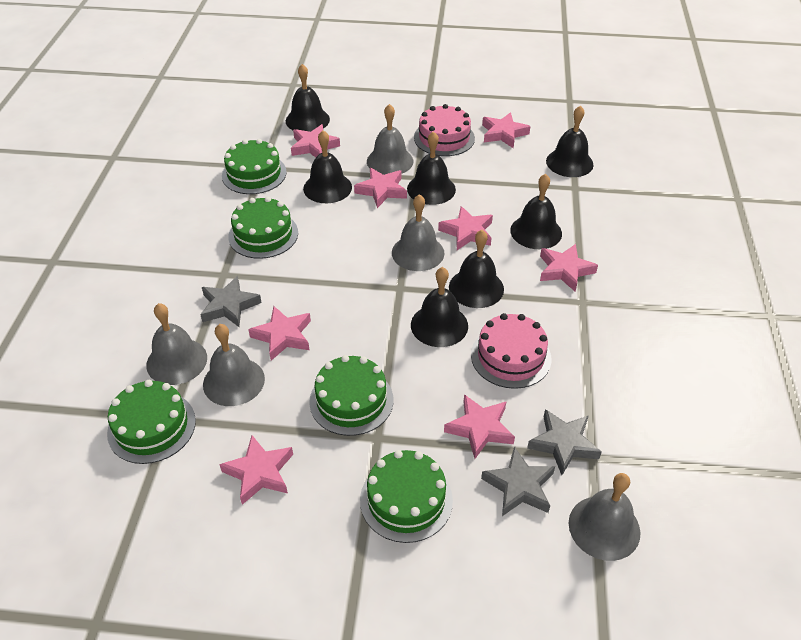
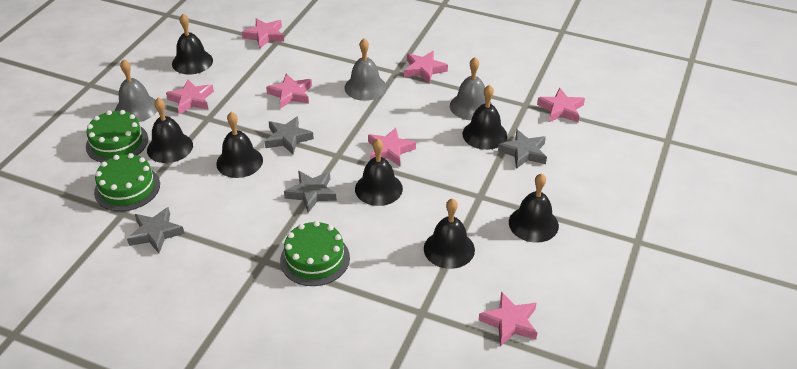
green cake: 5 -> 3
grey bell: 5 -> 3
grey star: 3 -> 4
pink cake: 2 -> 0
pink star: 8 -> 7

